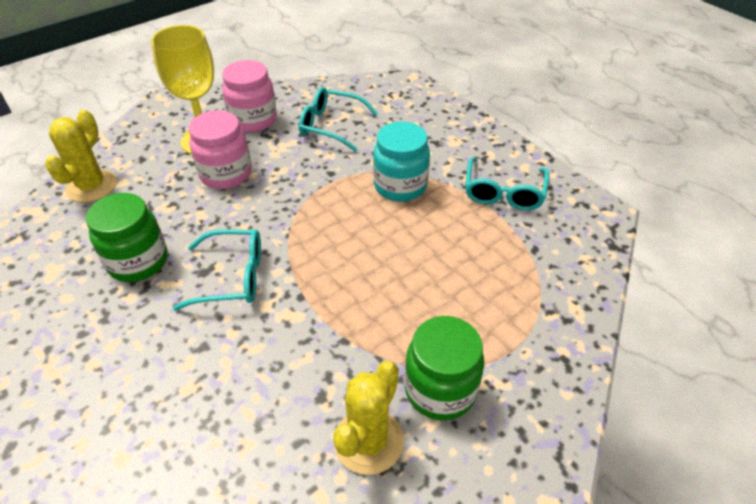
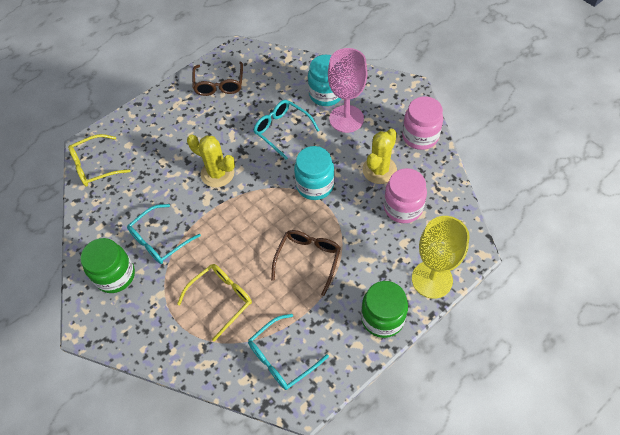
brown glasses: 0 -> 2
pink goblet: 0 -> 1
turquoise jar: 1 -> 2
yellow glasses: 0 -> 2

